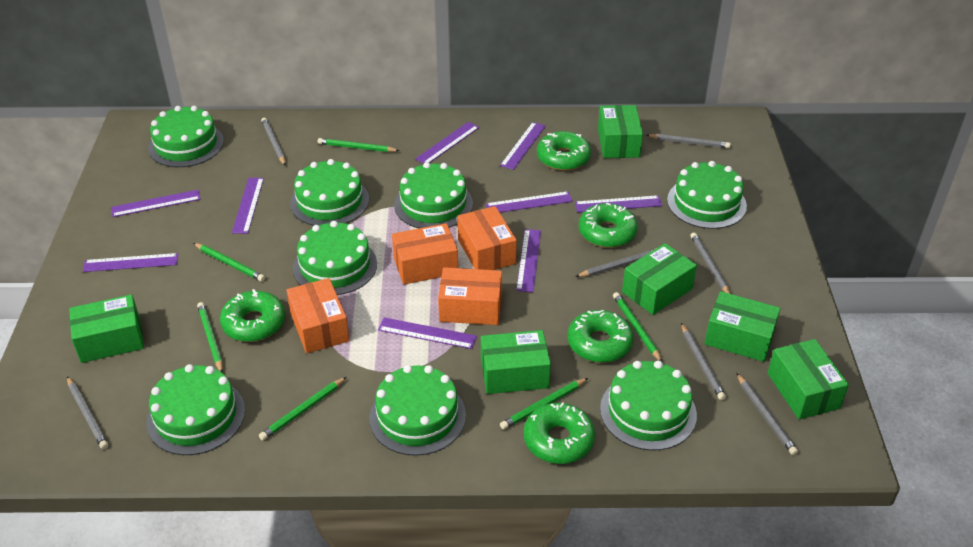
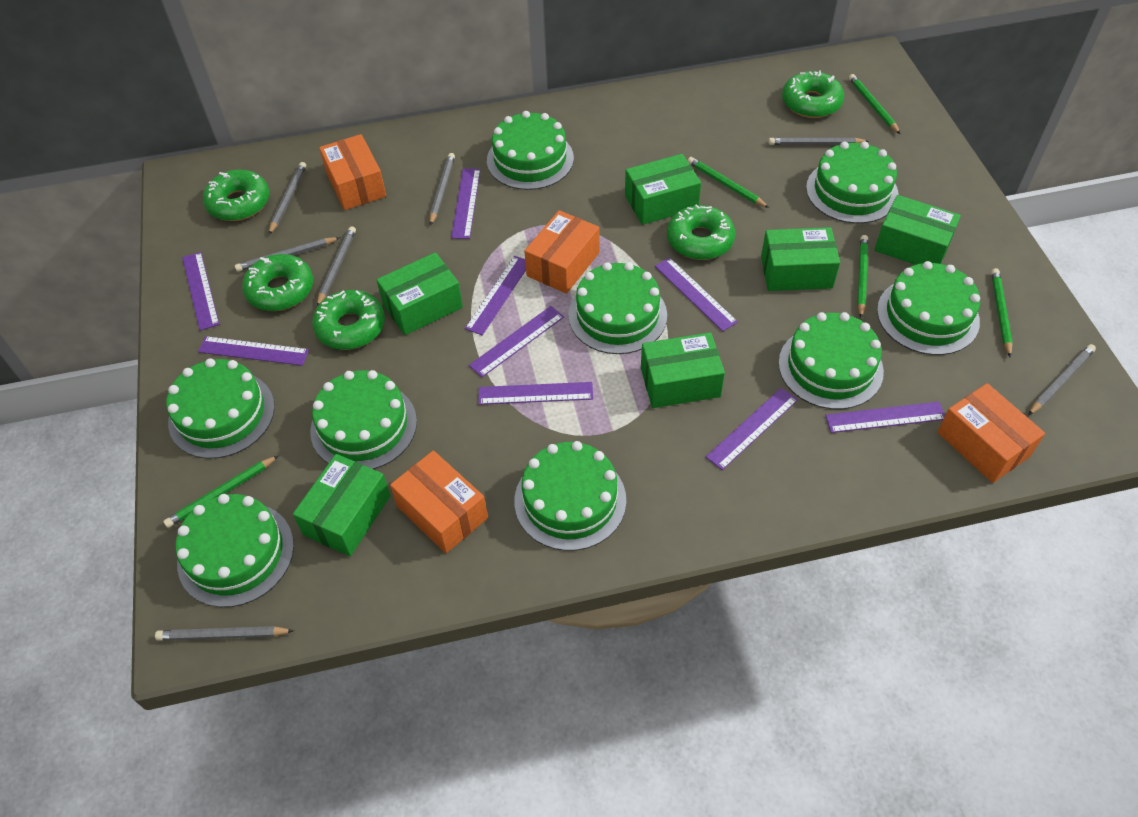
green cake: 8 -> 9
green pencil: 6 -> 5

